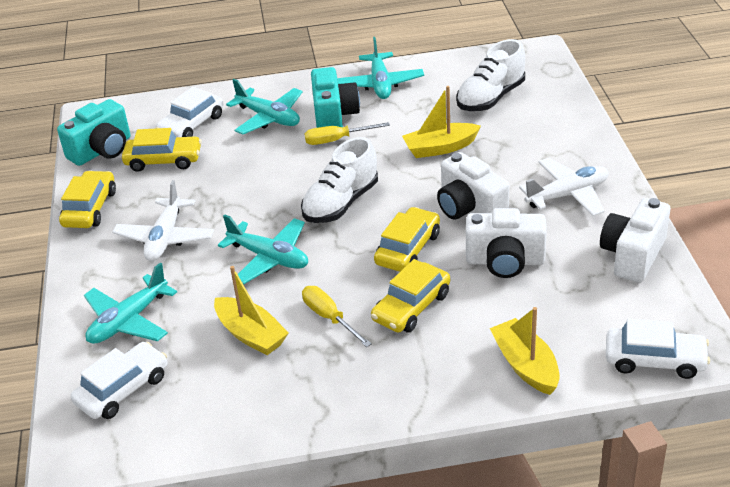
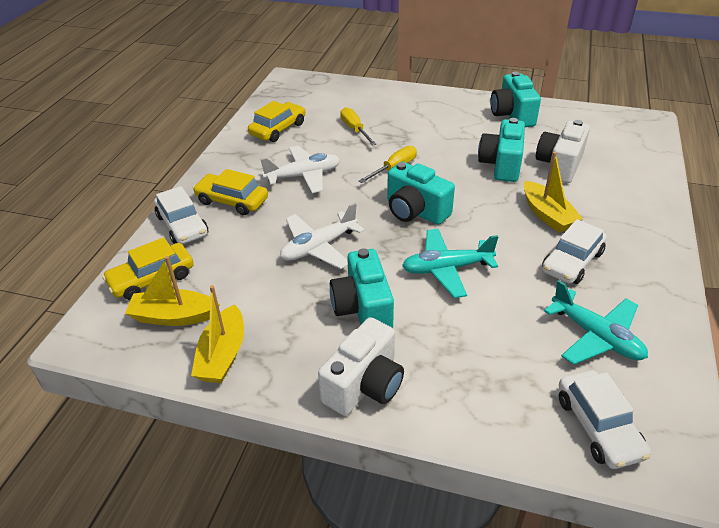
turquoise camera: 2 -> 4
turquoise plane: 4 -> 2
white camera: 3 -> 2
white shoe: 2 -> 0
yellow car: 4 -> 3

